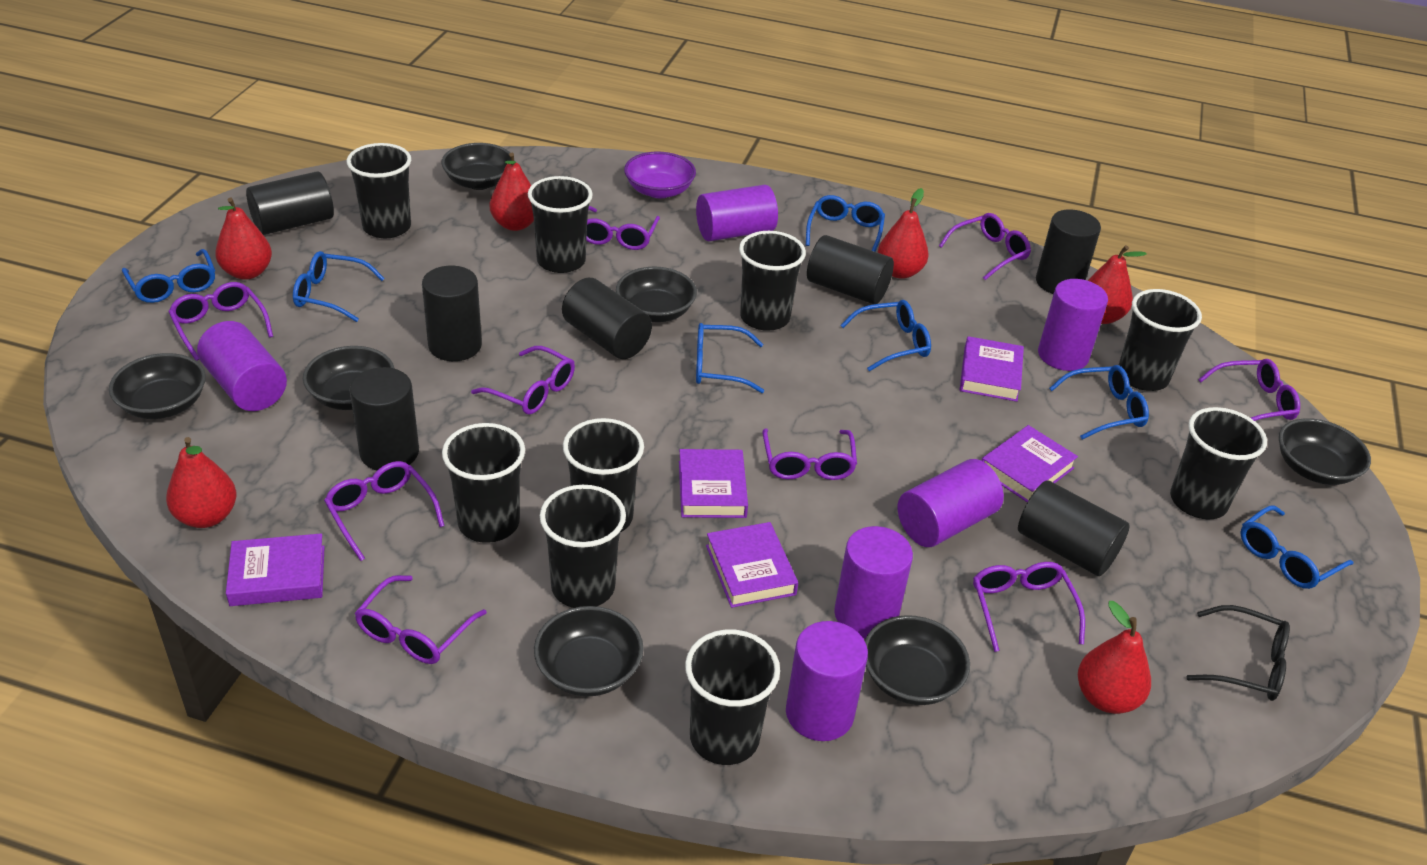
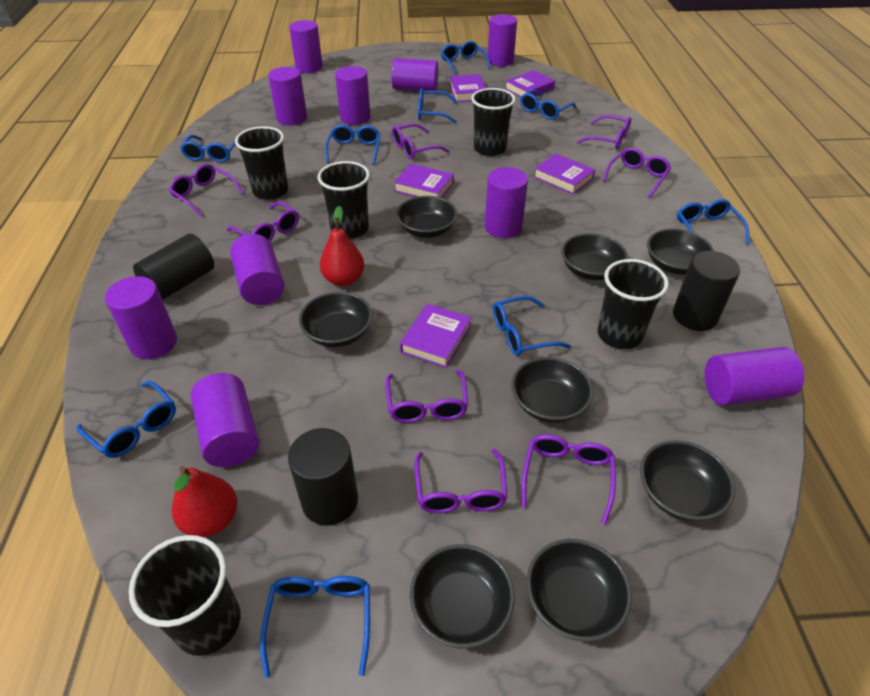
black bowl: 7 -> 8
black cup: 9 -> 5
black cylinder: 7 -> 3
black glasses: 1 -> 0
blue glasses: 7 -> 9
purple bowl: 1 -> 0
purple cylinder: 6 -> 10
purple glasses: 9 -> 8
red pear: 6 -> 2

